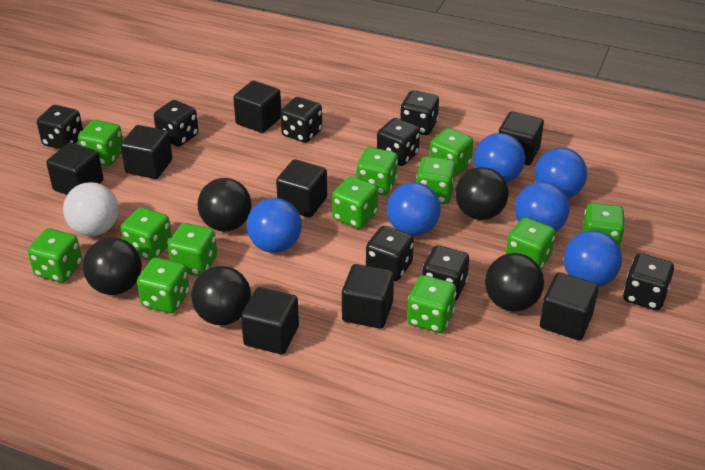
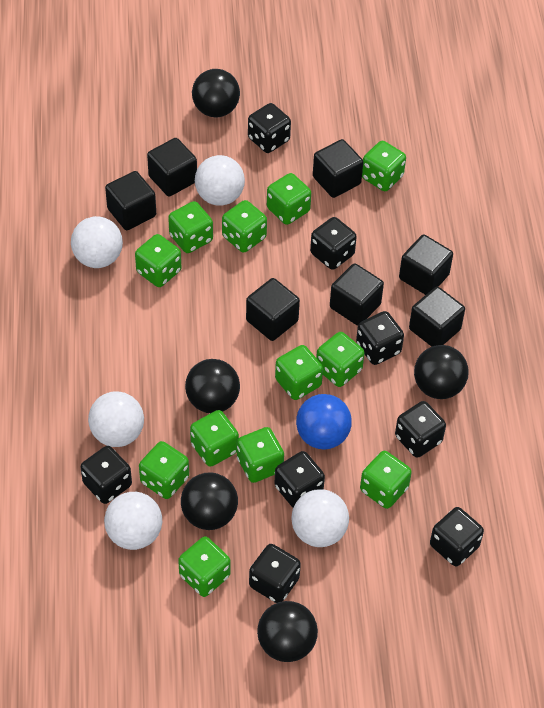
black cube: 8 -> 7
blue ball: 6 -> 1
white ball: 1 -> 5

